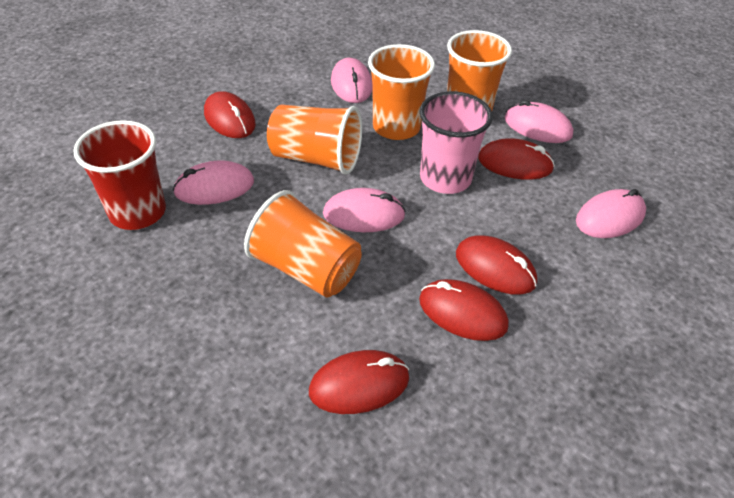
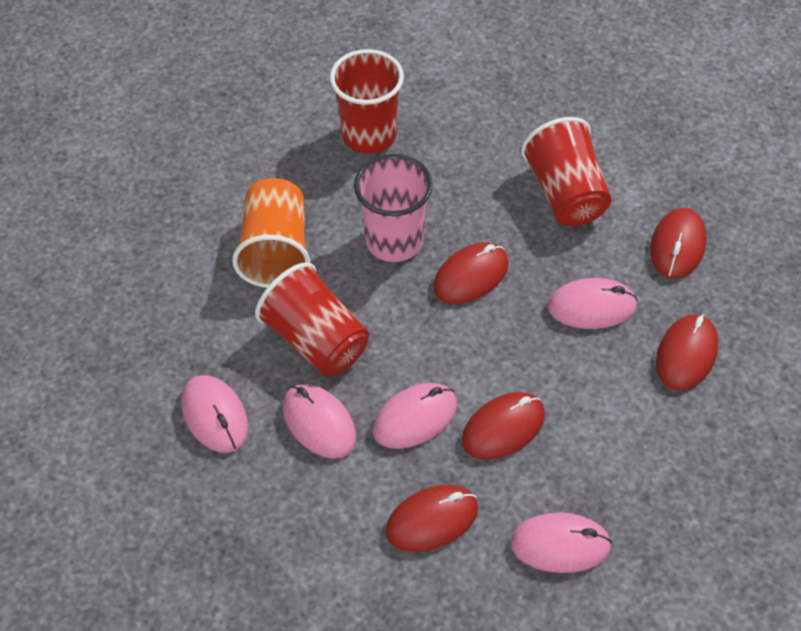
orange cup: 4 -> 1
red cup: 1 -> 3

